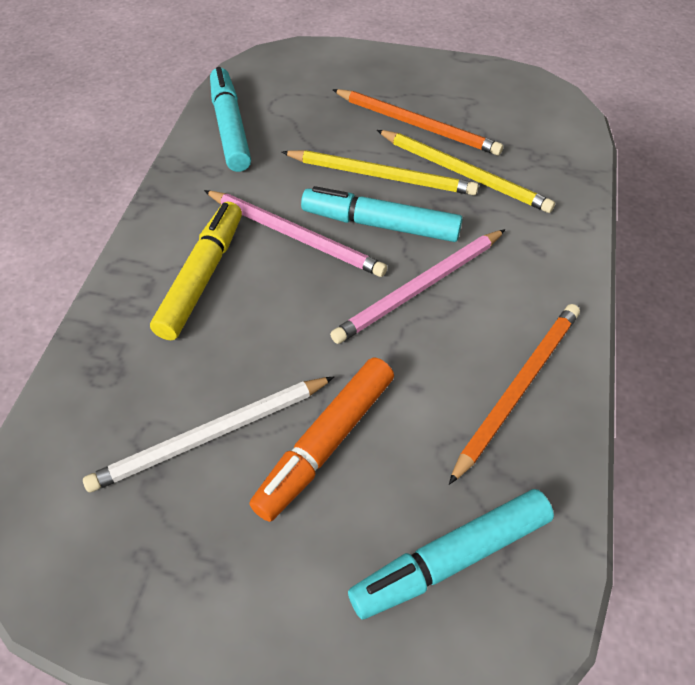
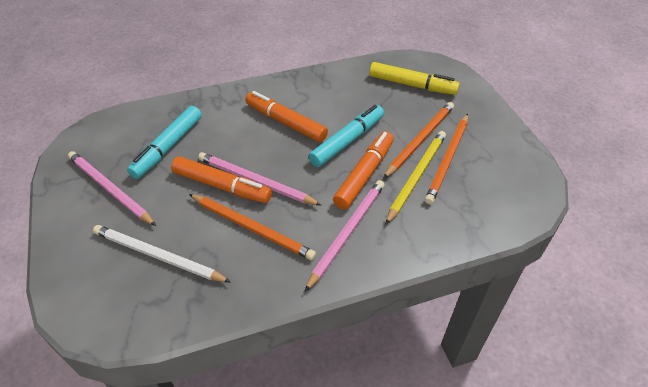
orange marker: 1 -> 3
orange pencil: 2 -> 3
pink pencil: 2 -> 3
turquoise marker: 3 -> 2
yellow pencil: 2 -> 1

